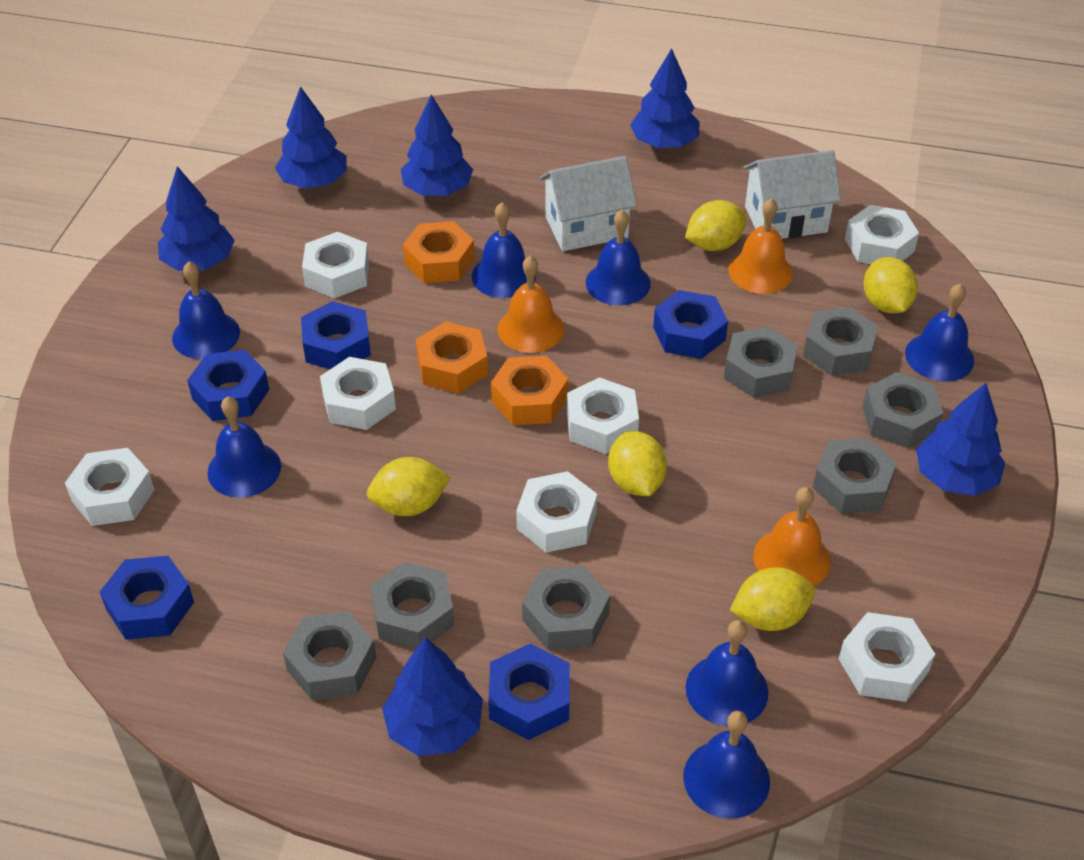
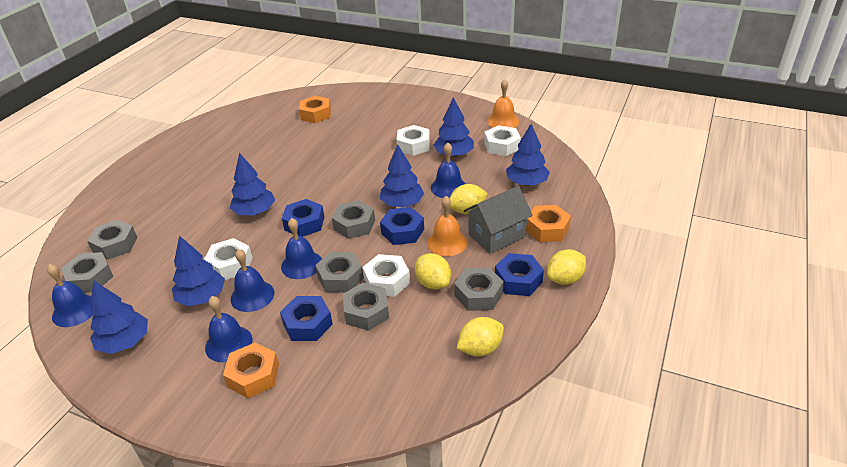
blue bell: 7 -> 5
blue nut: 5 -> 4
grey house: 0 -> 1
grey nut: 7 -> 6
orange bell: 3 -> 2
white house: 2 -> 0
white nut: 7 -> 4
yellow lemon: 5 -> 4

